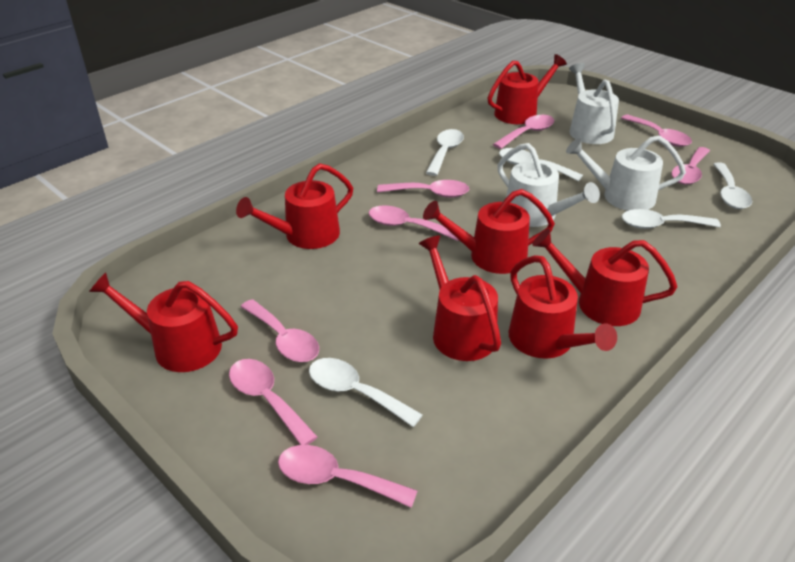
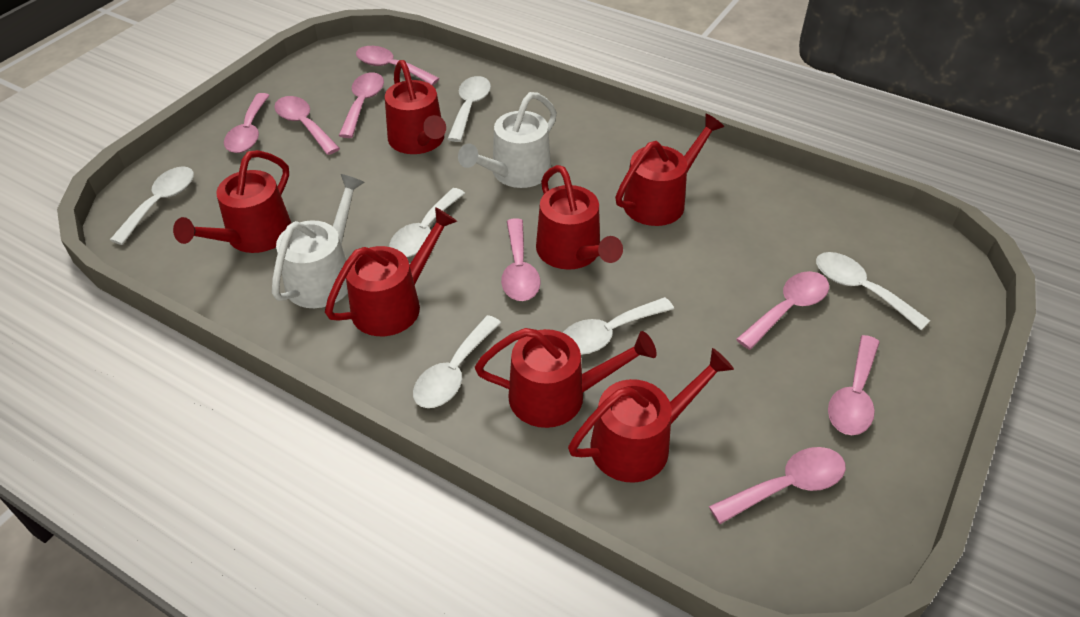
white spoon: 5 -> 6
white watering can: 3 -> 2

